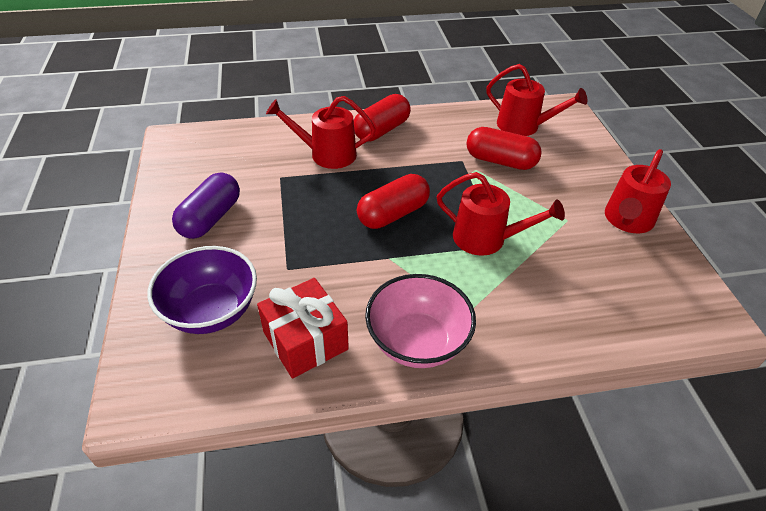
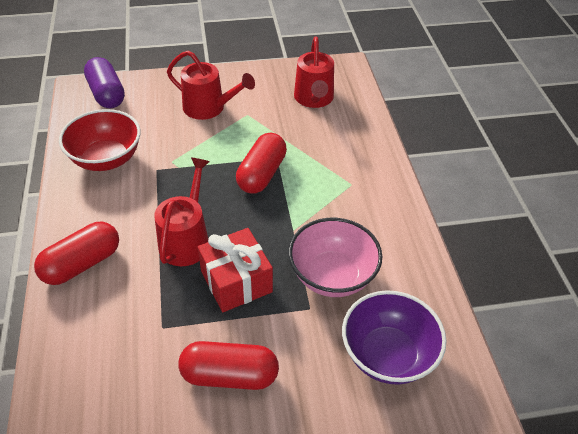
red bowl: 0 -> 1
red watering can: 4 -> 3

